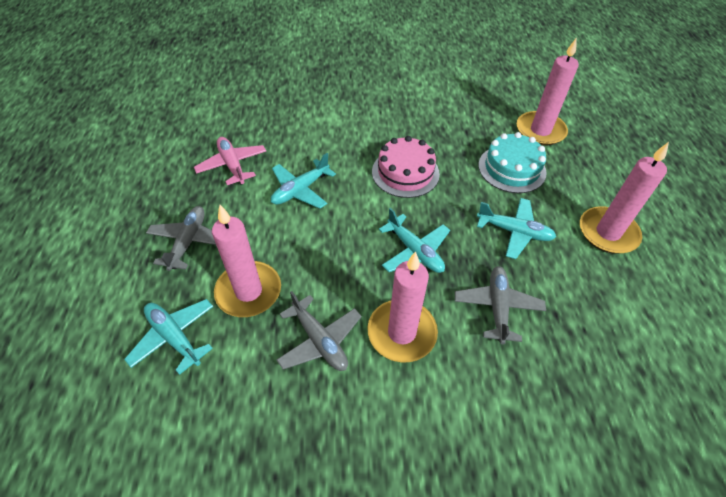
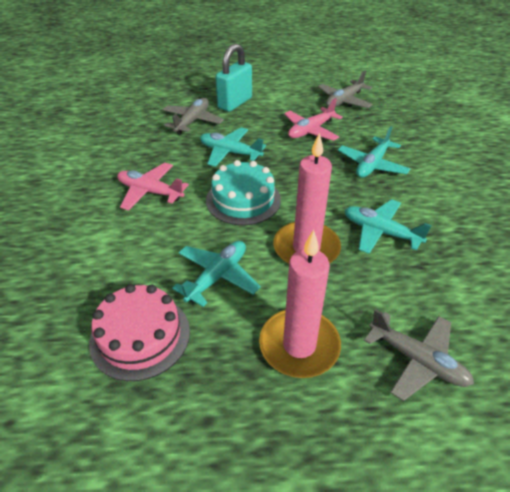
pink candle: 4 -> 2
pink plane: 1 -> 2
turquoise padlock: 0 -> 1

